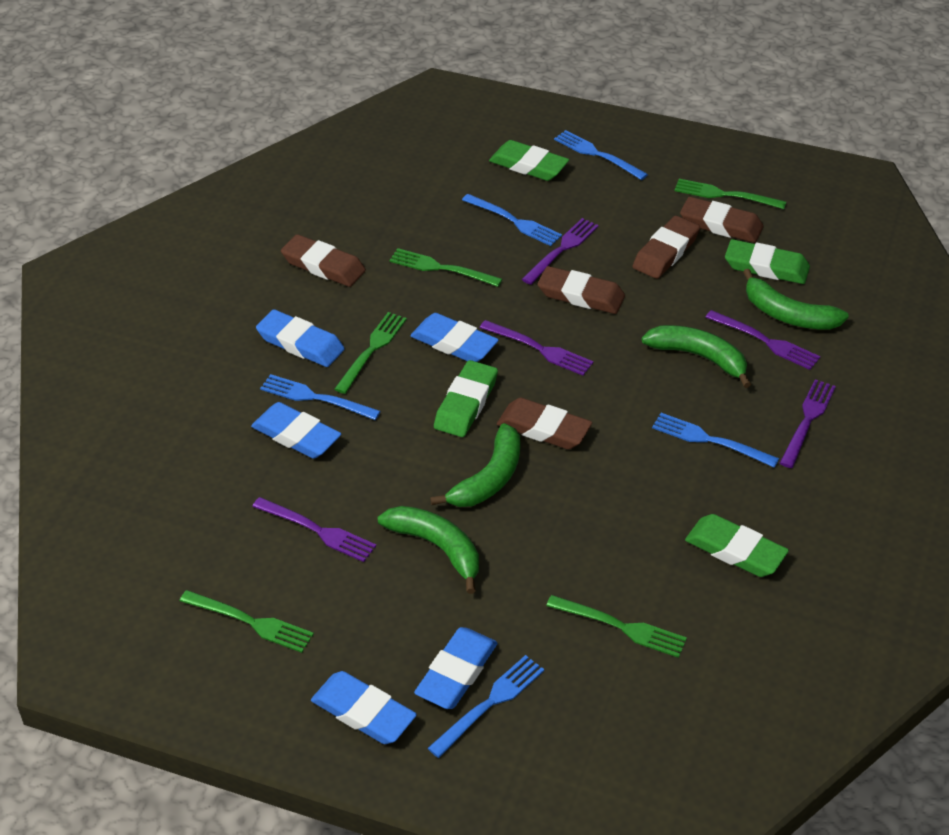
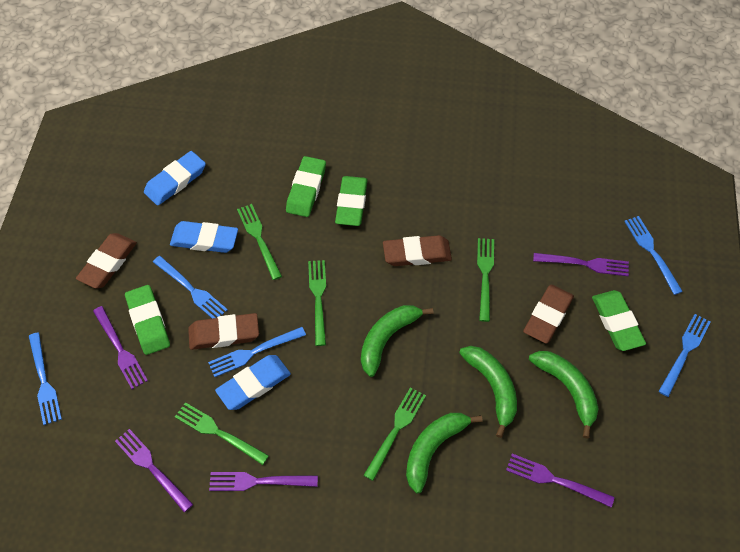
blue eraser: 5 -> 3
brown eraser: 5 -> 4

